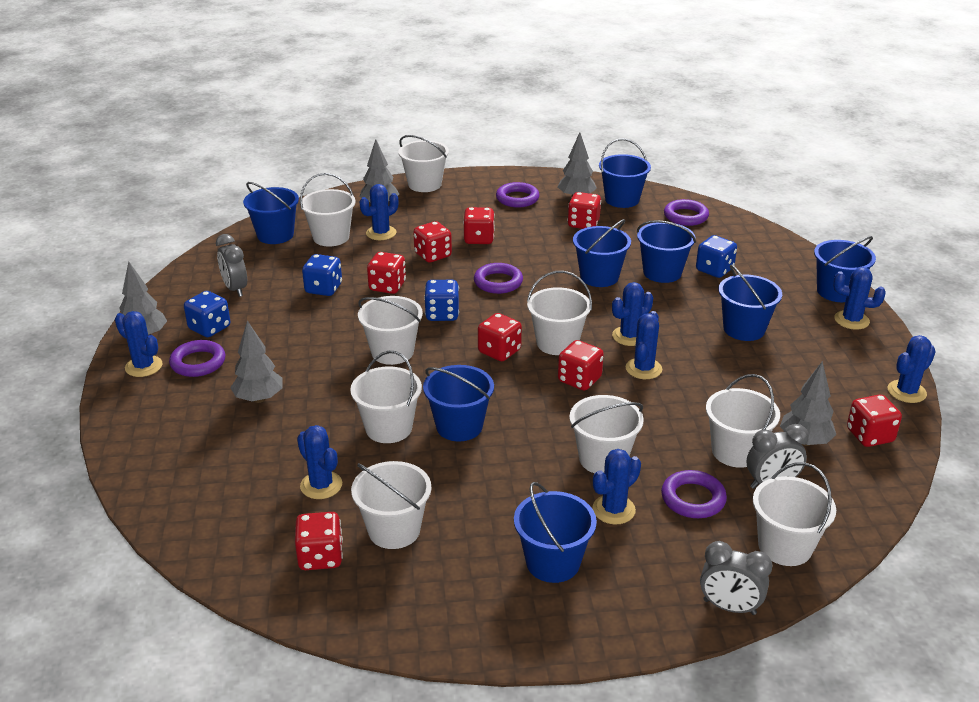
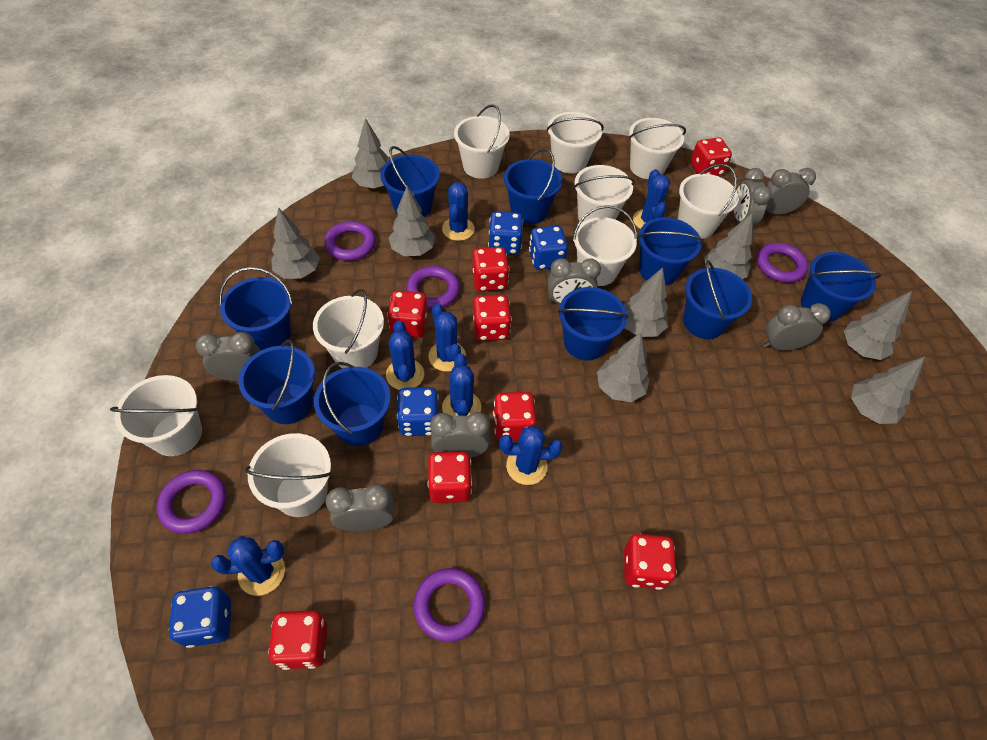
blue bucket: 8 -> 9
blue cactus: 8 -> 7
grey clock: 3 -> 7
grey tree: 5 -> 8

